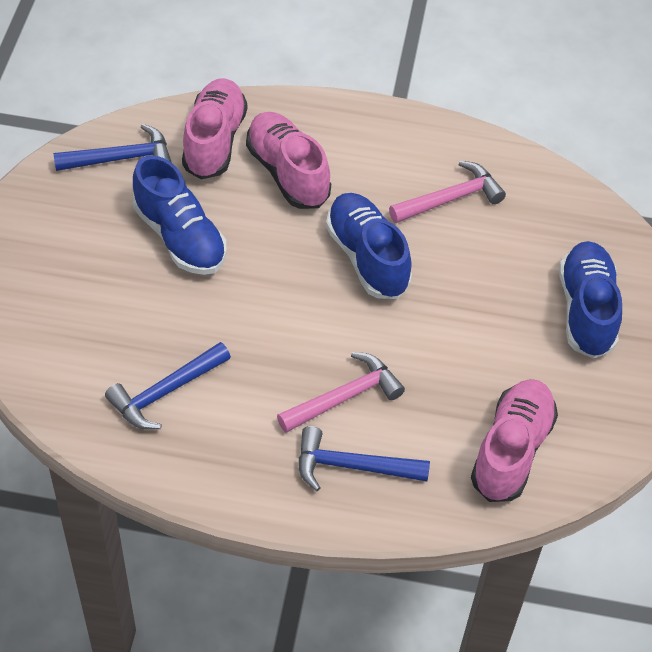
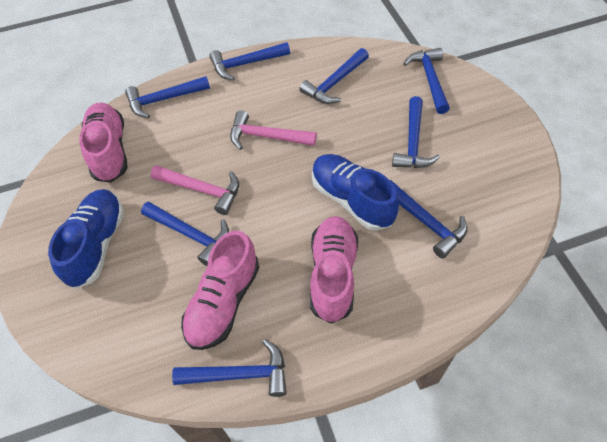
blue hammer: 3 -> 8
blue shoe: 3 -> 2

